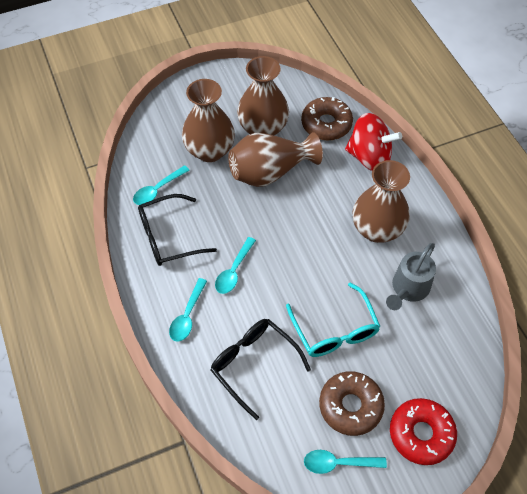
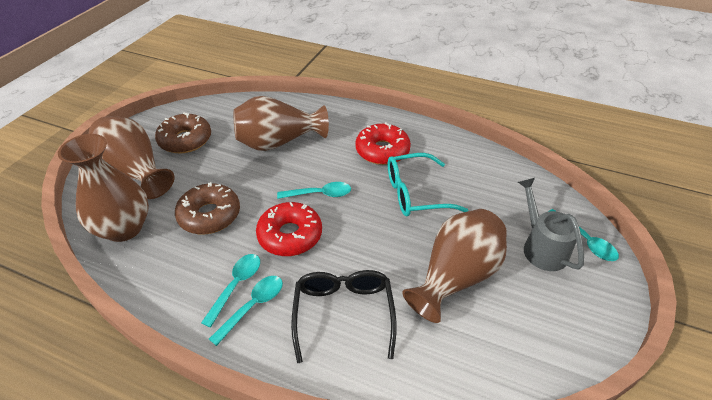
black glasses: 2 -> 1
red donut: 1 -> 2
red spinning top: 1 -> 0

